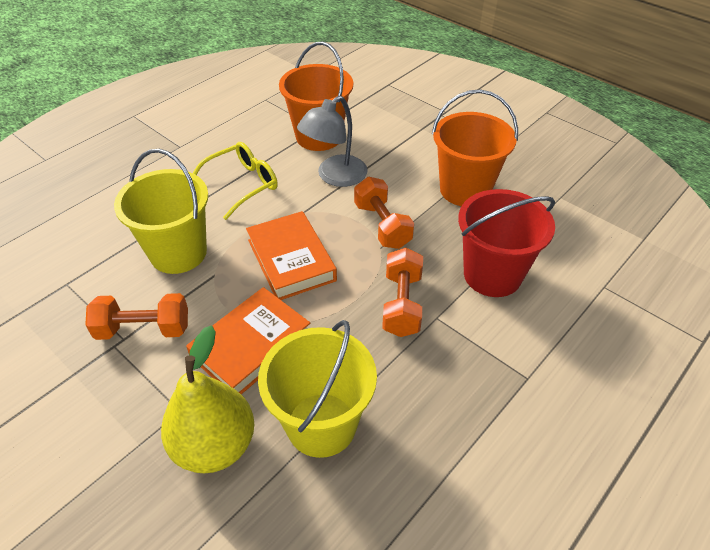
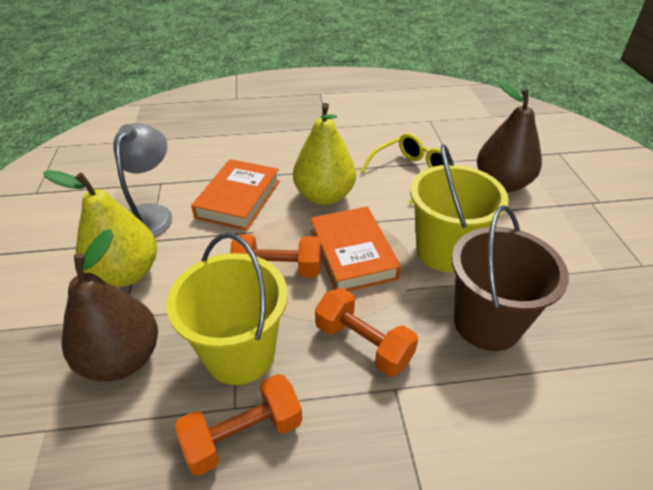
brown bucket: 0 -> 1
brown pear: 0 -> 2
orange bucket: 2 -> 0
red bucket: 1 -> 0
yellow pear: 1 -> 2

